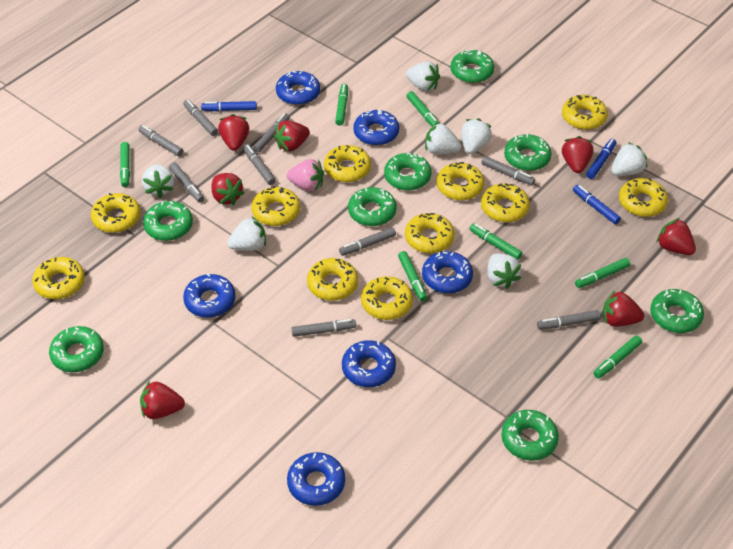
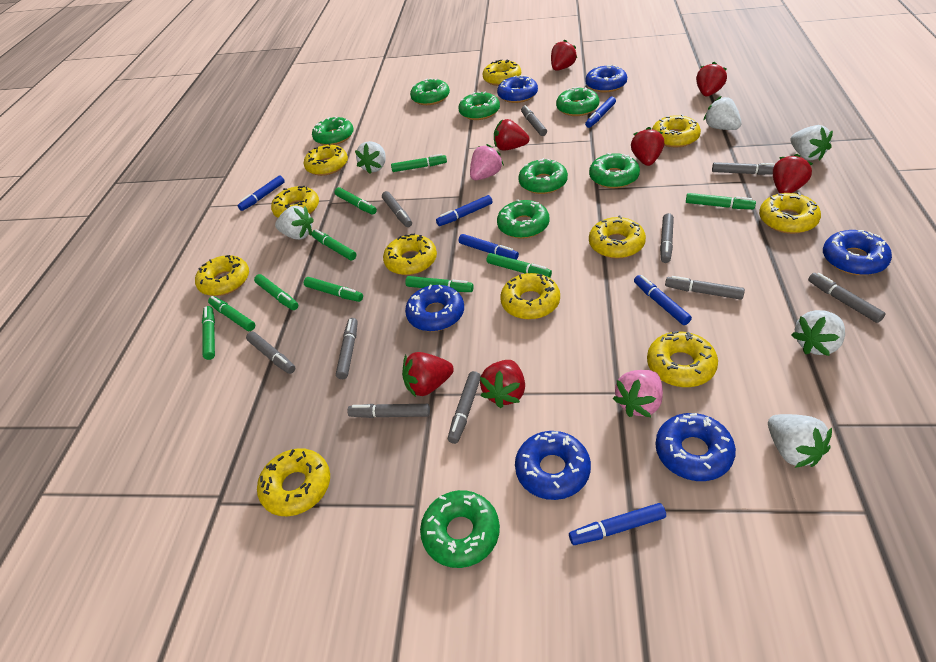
blue marker: 3 -> 6
green marker: 7 -> 10
grey marker: 9 -> 10
pink strawberry: 1 -> 2
white strawberry: 7 -> 6

